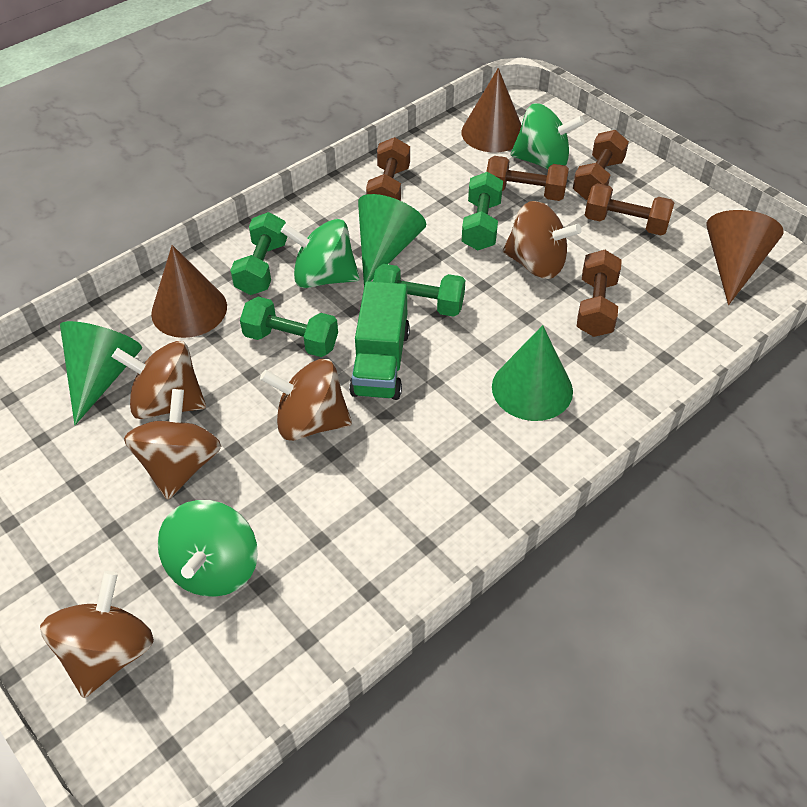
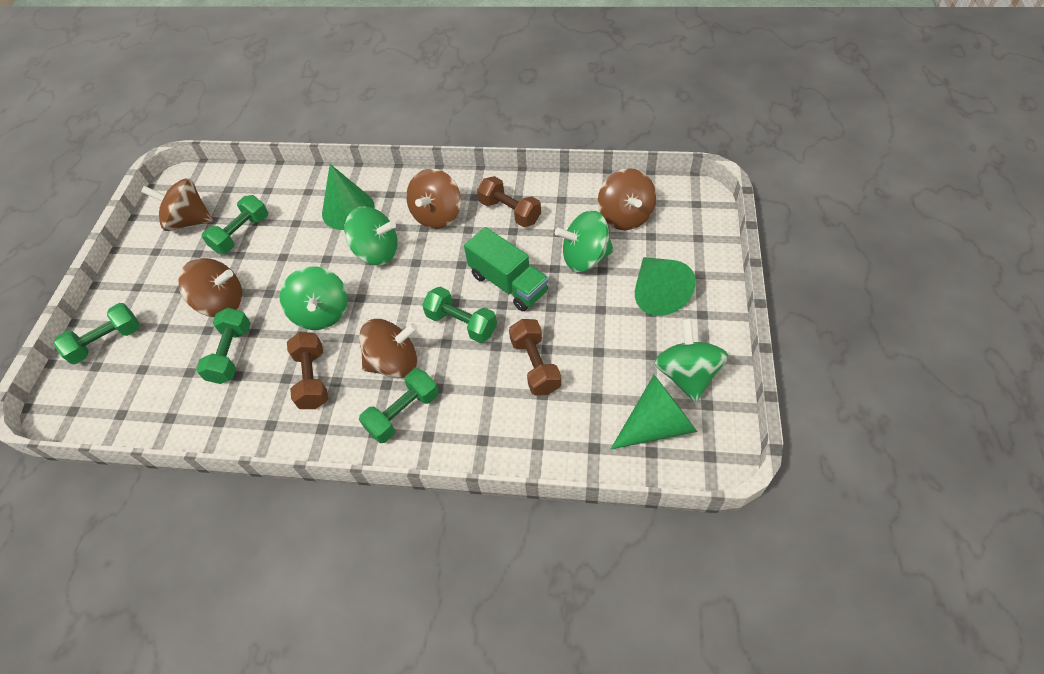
brown cone: 3 -> 0
brown dumbbell: 5 -> 3
green dumbbell: 4 -> 5
green spinning top: 3 -> 4

